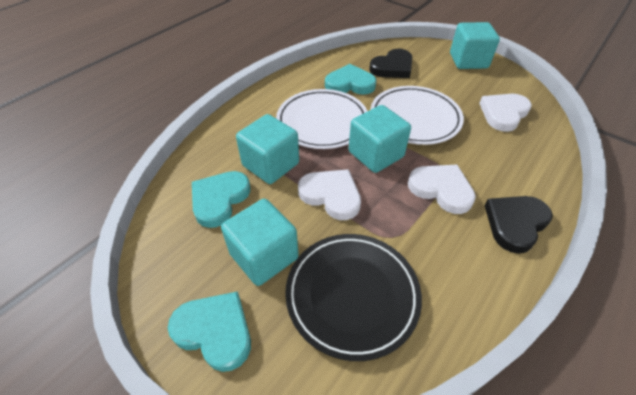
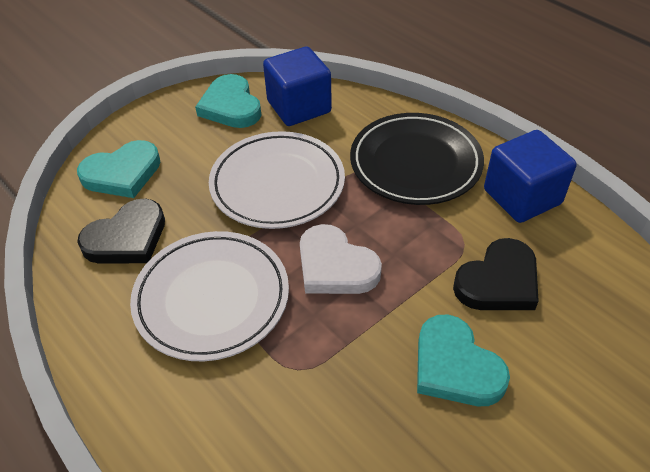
blue cube: 0 -> 2
turquoise cube: 4 -> 0
white heart: 3 -> 1

